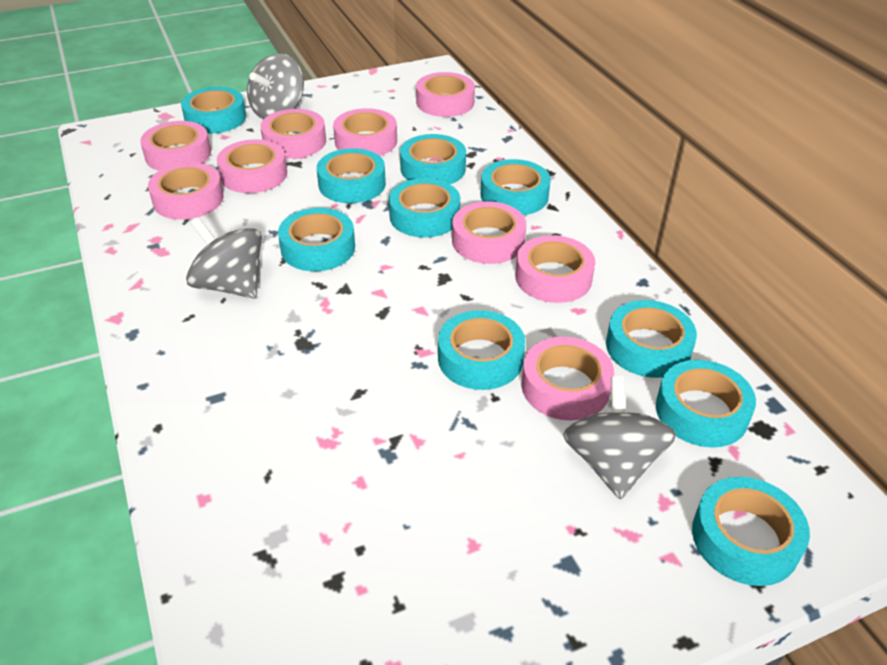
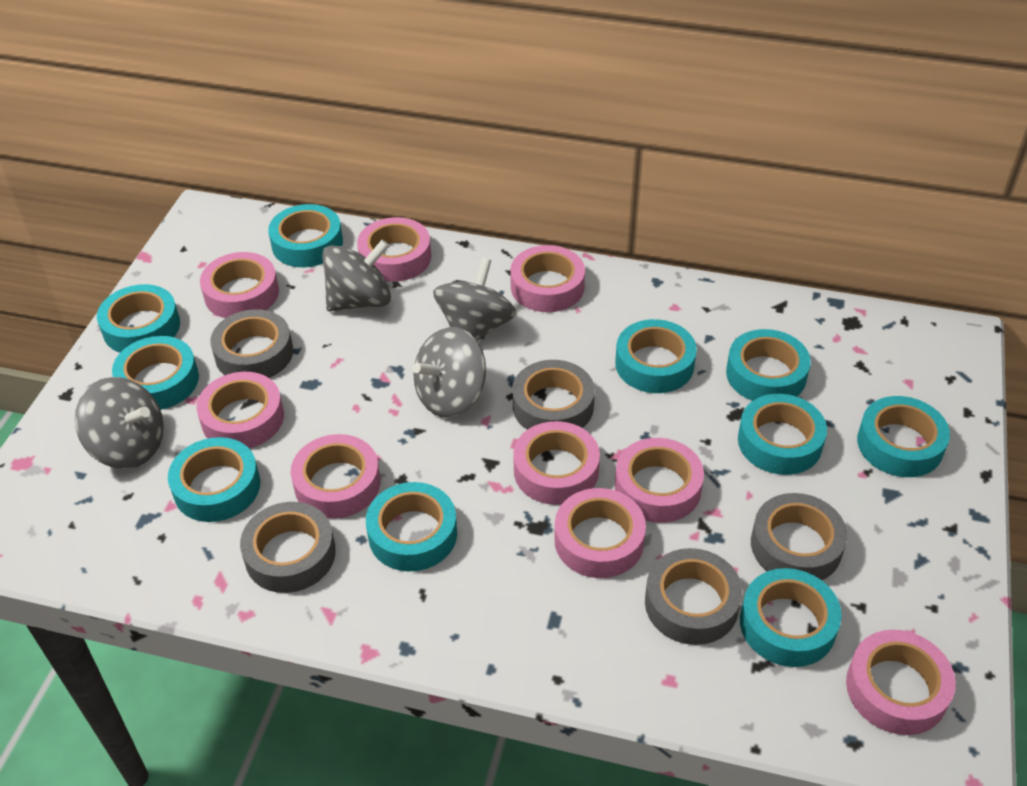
grey spinning top: 3 -> 4
grey tape: 0 -> 5

